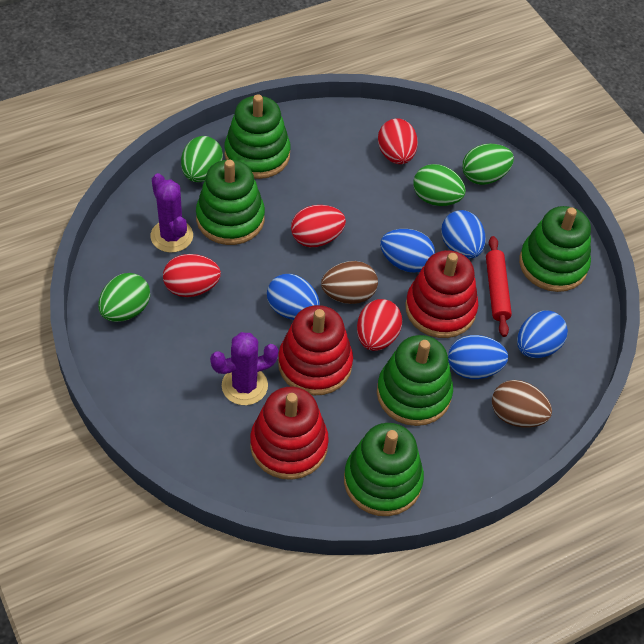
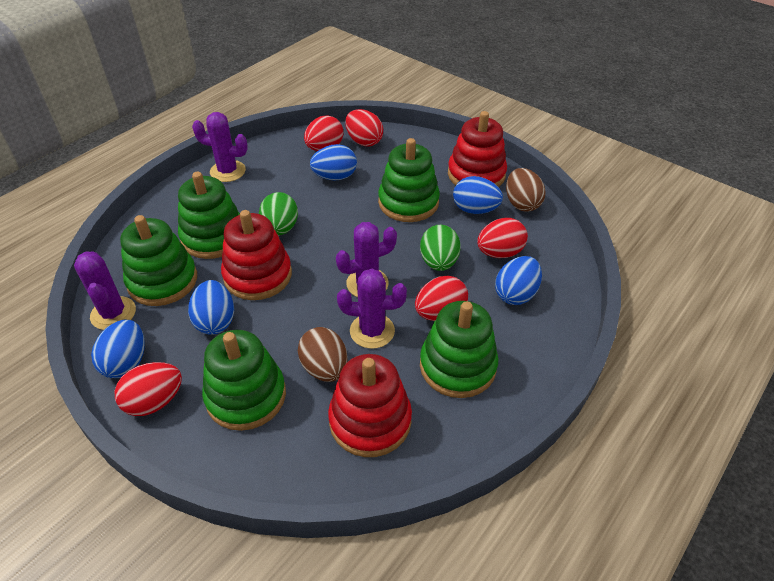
green egg: 4 -> 2
purple cactus: 2 -> 4
red egg: 4 -> 5
red rolling pin: 1 -> 0

